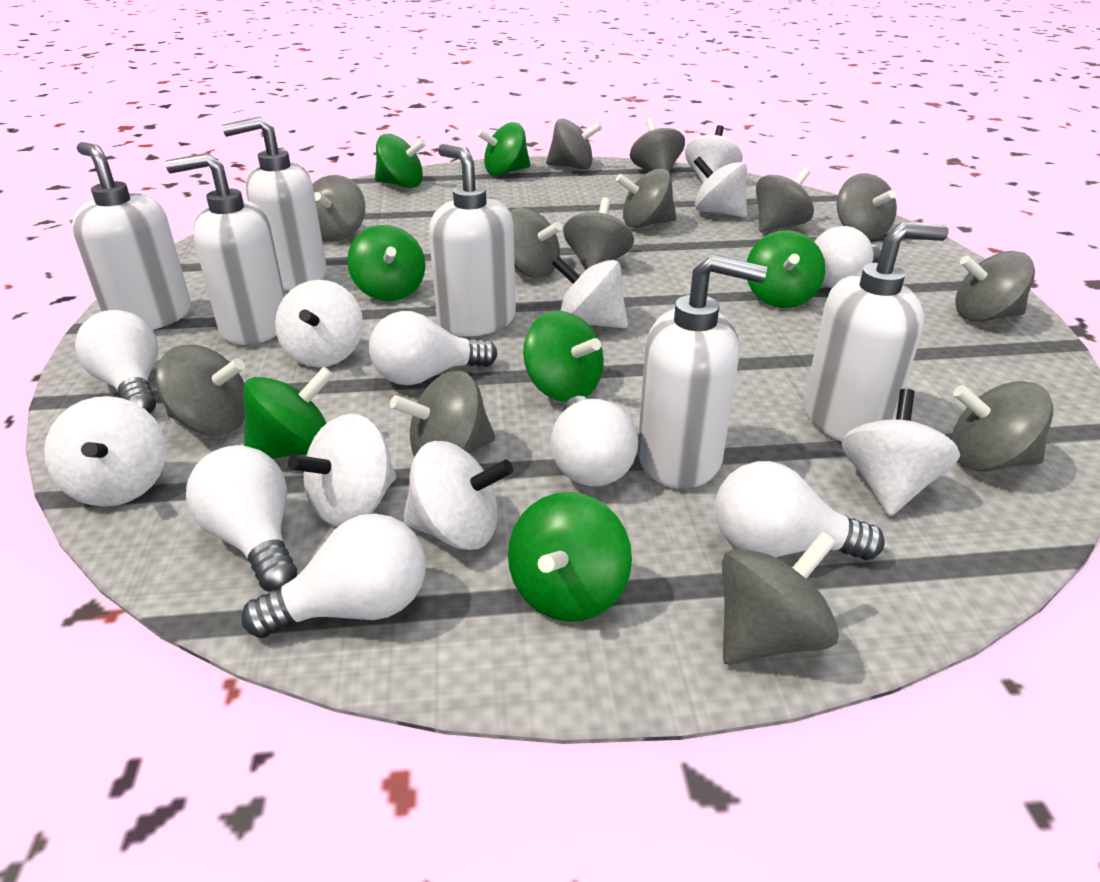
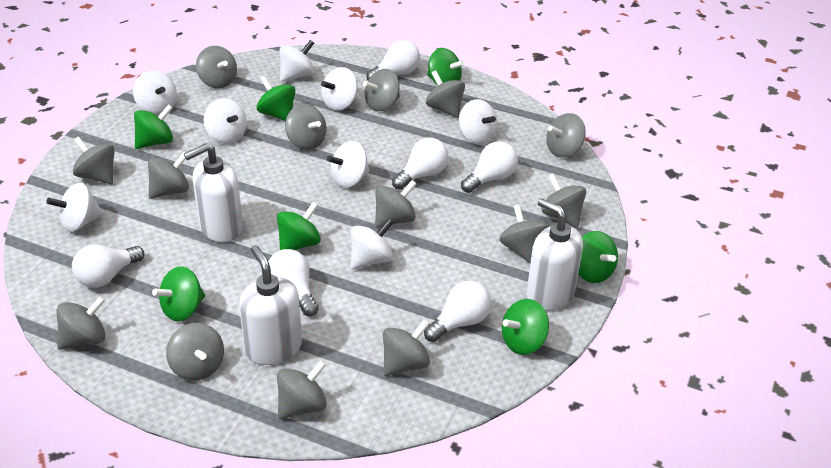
grey spinning top: 13 -> 14
white light bulb: 7 -> 6
white soap dispenser: 6 -> 3

